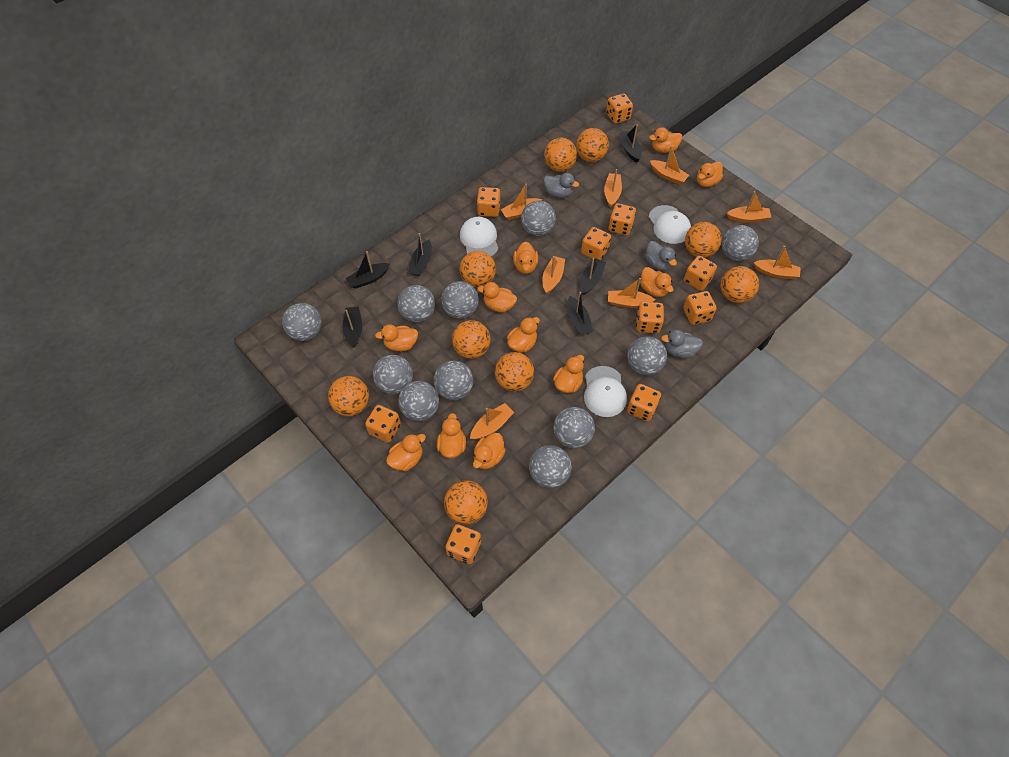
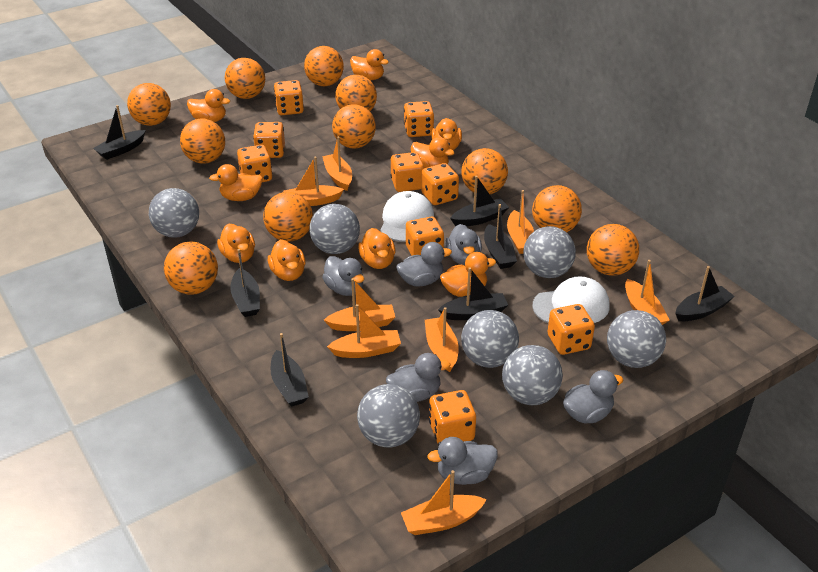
black boat: 6 -> 7
grey ball: 11 -> 7
grey duck: 3 -> 6
orange ball: 9 -> 11
orange dice: 10 -> 9
orange duck: 11 -> 9
white cap: 3 -> 2

